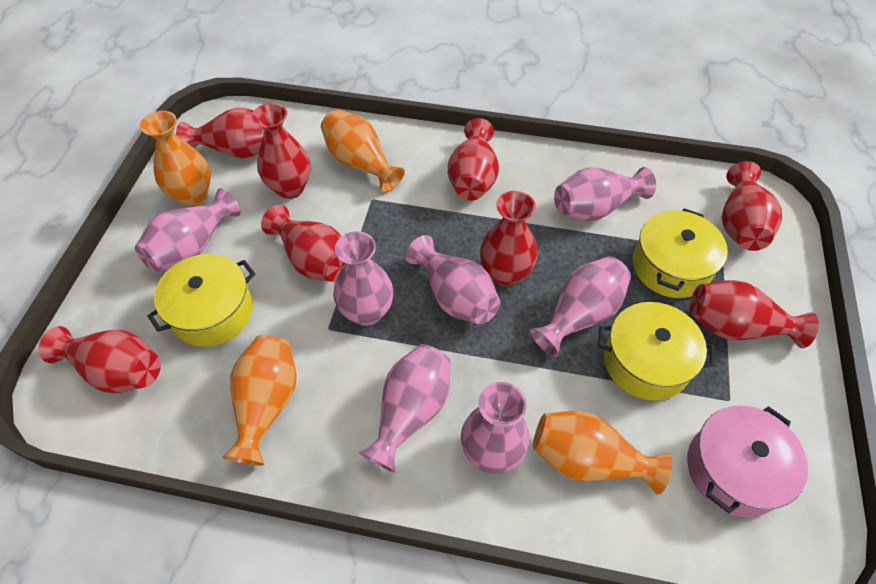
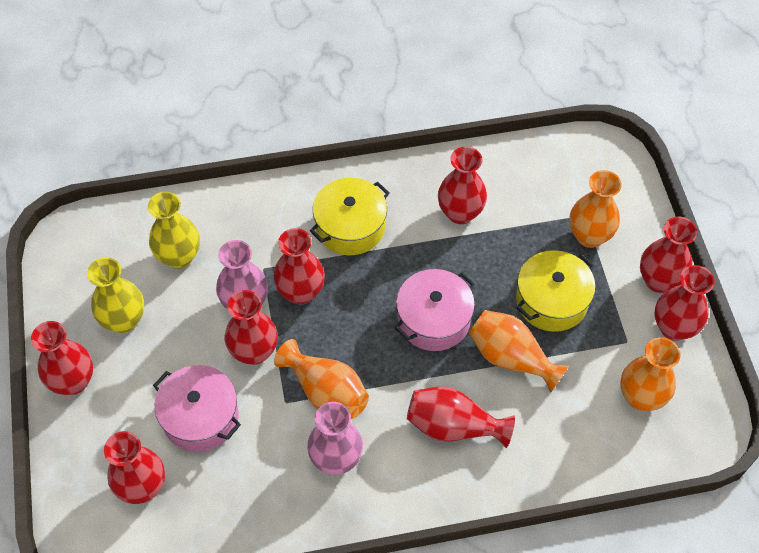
pink pot: 1 -> 2
pink vase: 7 -> 2
yellow pot: 3 -> 2
yellow vase: 0 -> 2

